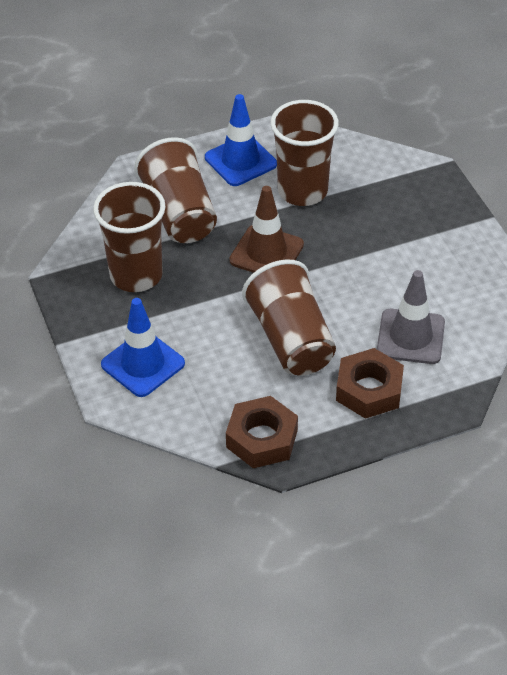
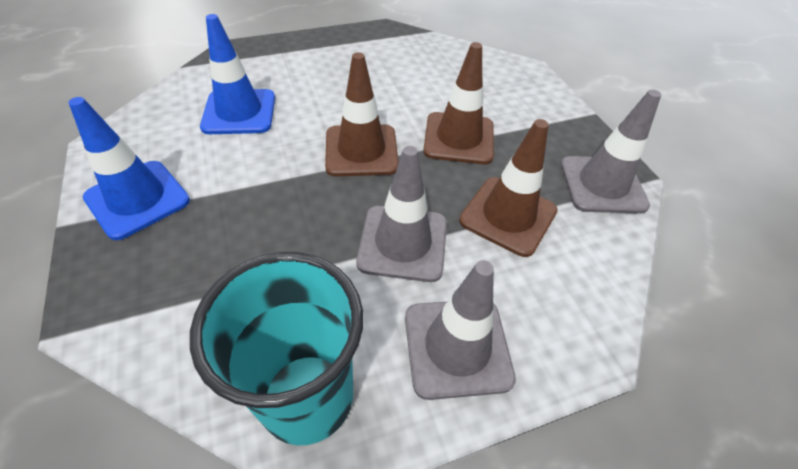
brown cup: 4 -> 0
brown nut: 2 -> 0
brown traffic cone: 1 -> 3
grey traffic cone: 1 -> 3
turquoise cup: 0 -> 1

